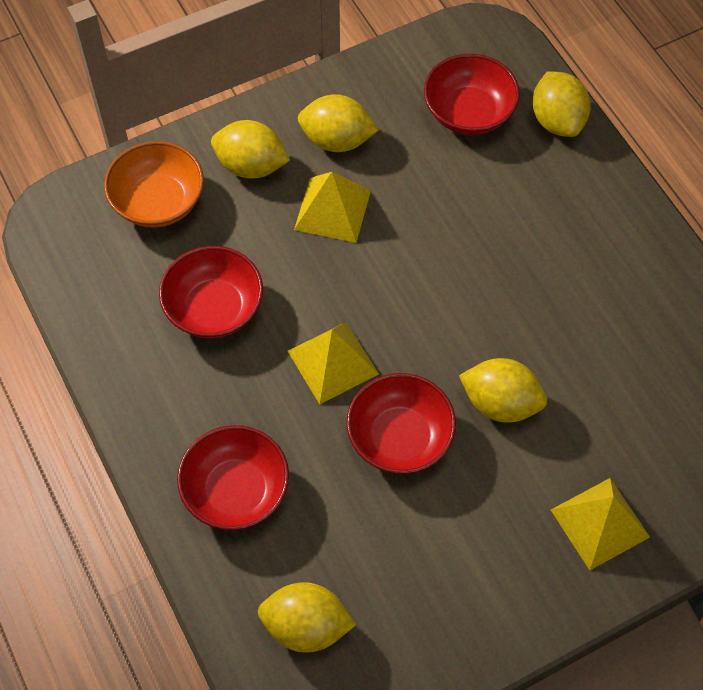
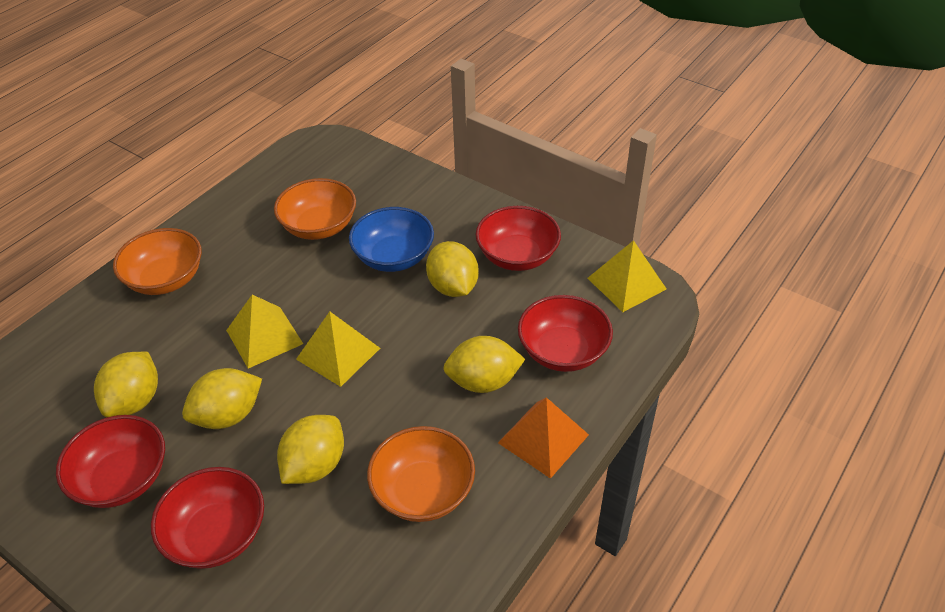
blue bowl: 0 -> 1
orange bowl: 1 -> 3
orange pyramid: 0 -> 1

